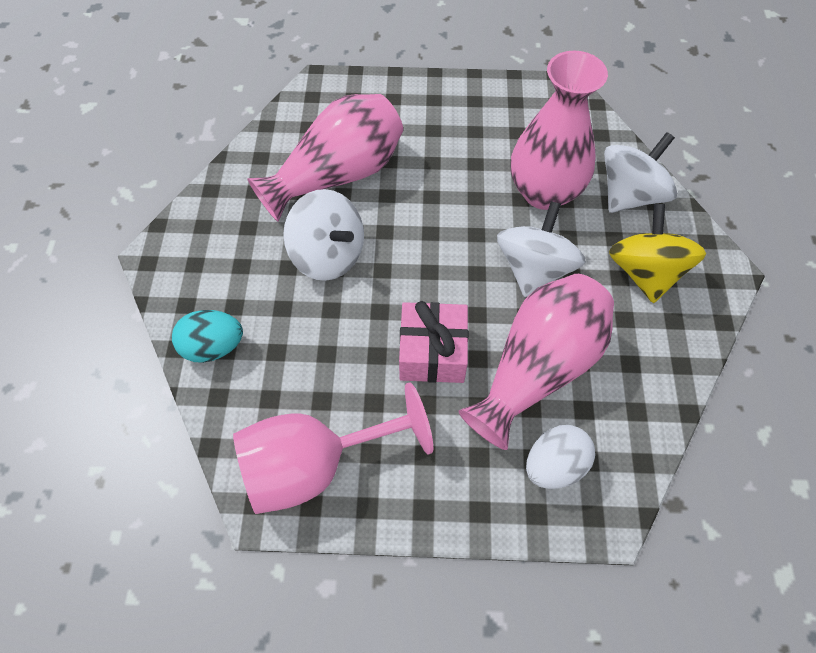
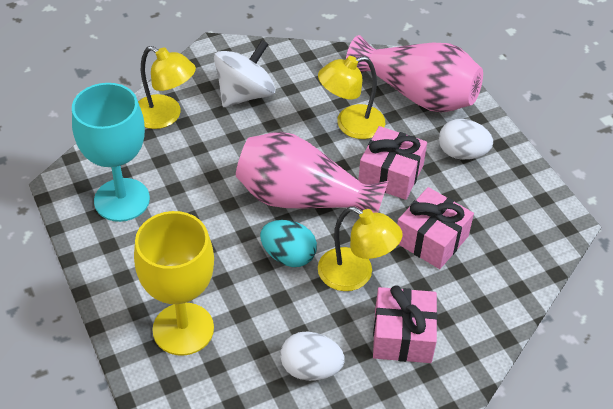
pink gift: 1 -> 3
pink goblet: 1 -> 0
pink vase: 3 -> 2
turquoise goblet: 0 -> 1
white egg: 1 -> 2
white spinning top: 3 -> 1
yellow goblet: 0 -> 1
yellow lamp: 0 -> 3
yellow spinning top: 1 -> 0

